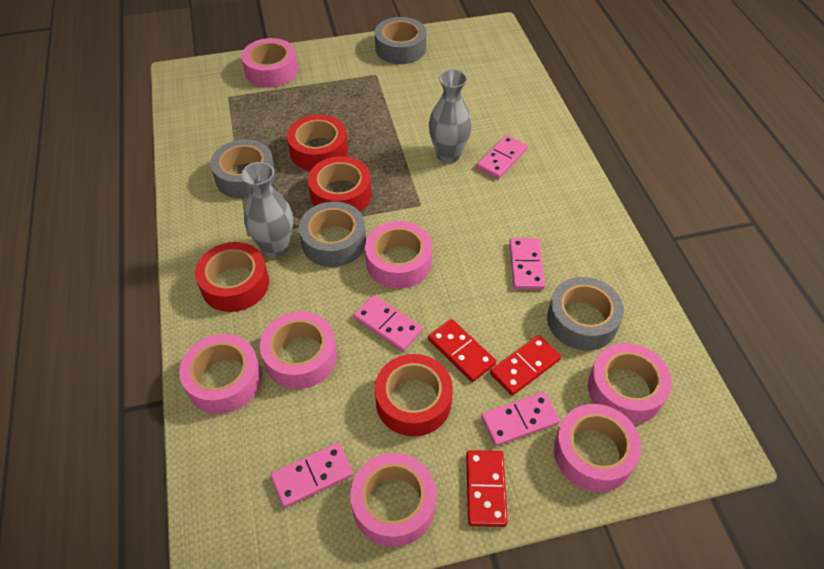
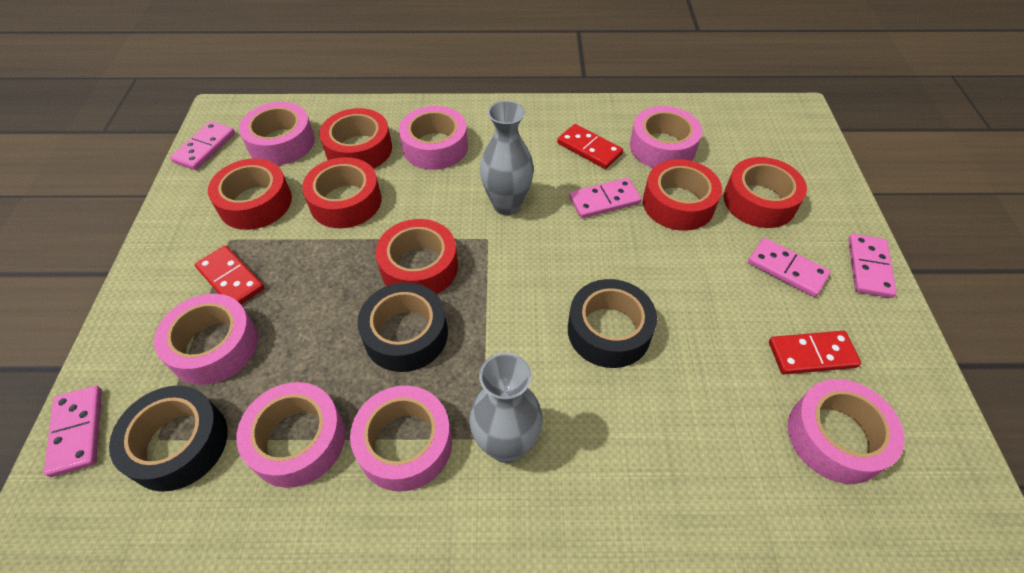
black tape: 0 -> 3
grey tape: 4 -> 0
red tape: 4 -> 6

